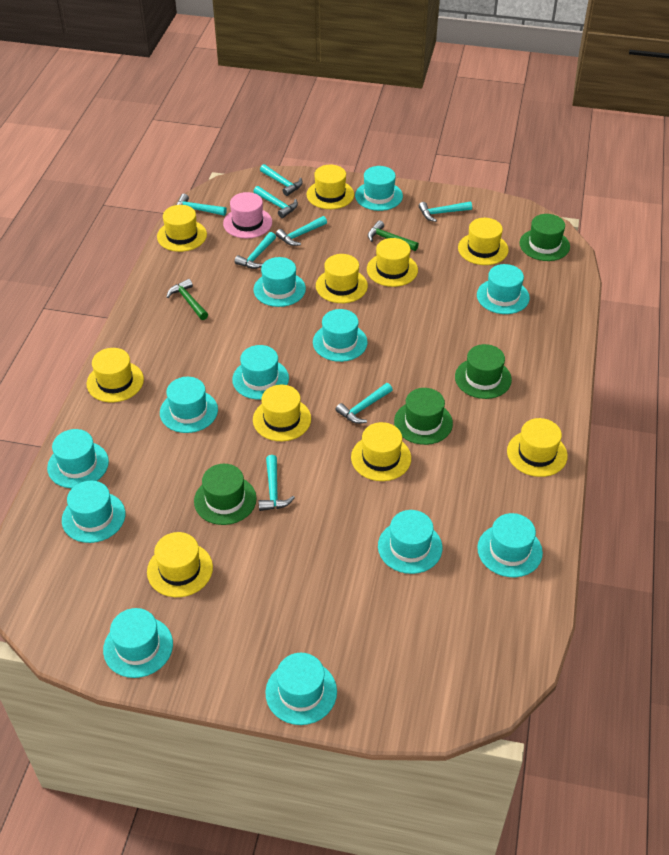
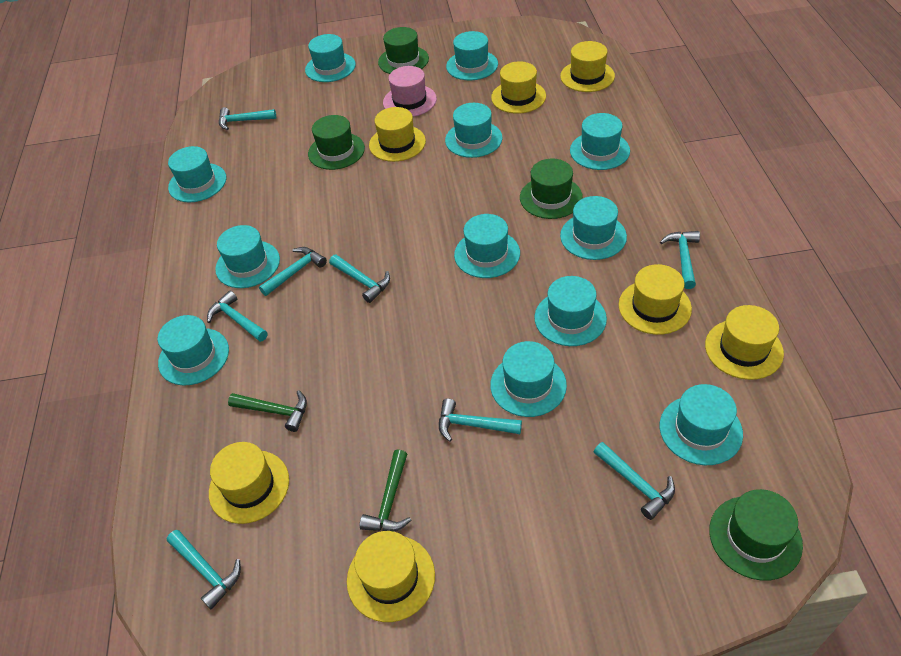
yellow hat: 10 -> 7

